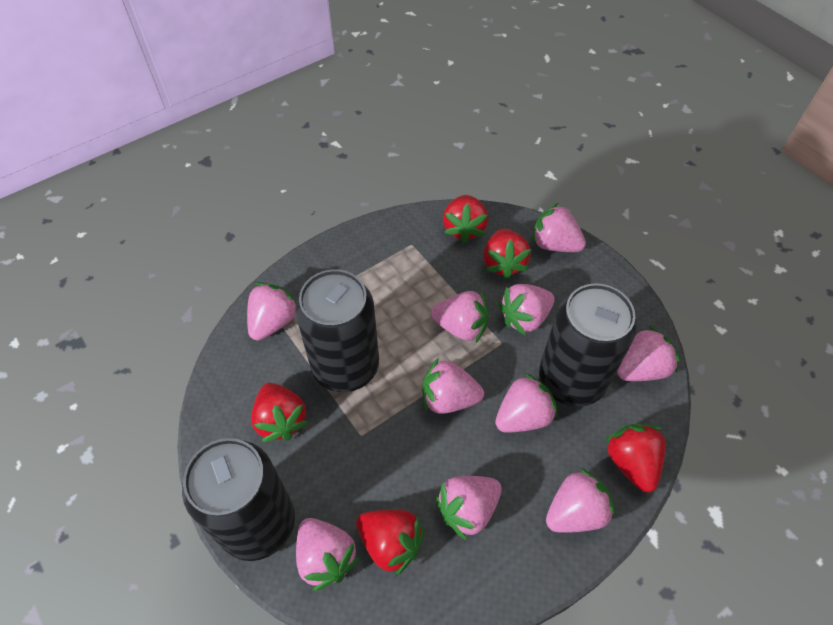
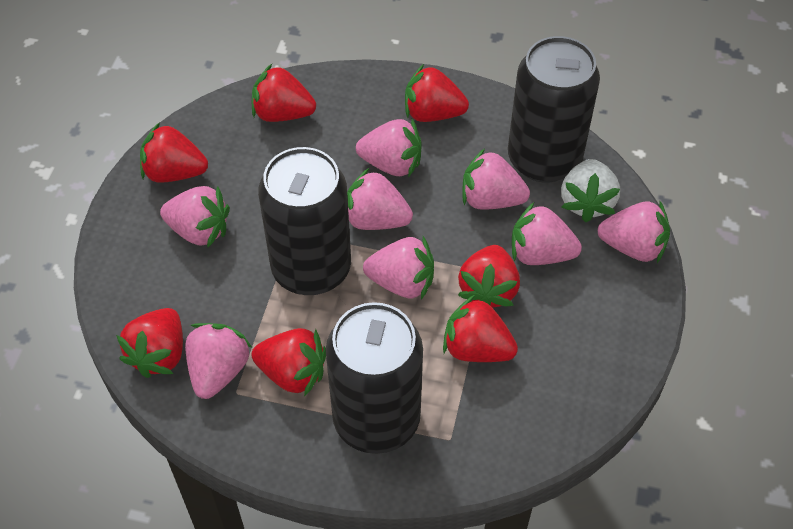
pink strawberry: 10 -> 8
red strawberry: 5 -> 7
white strawberry: 0 -> 1

